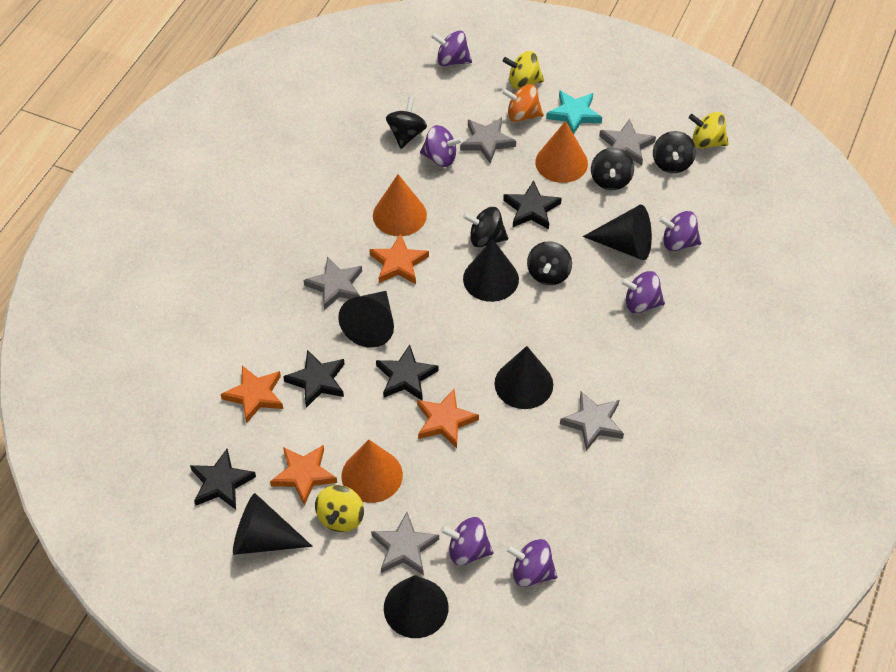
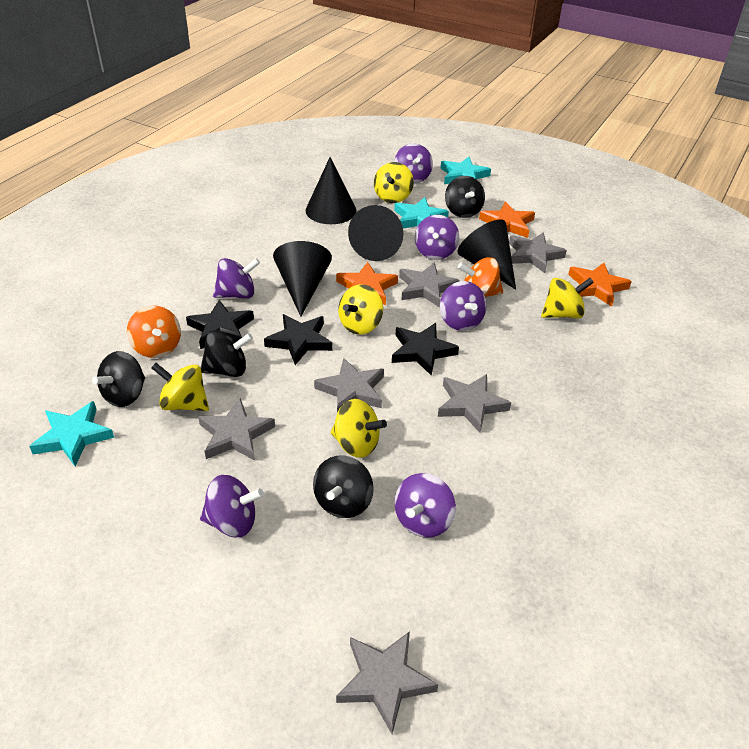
black cone: 6 -> 4
black spinning top: 5 -> 4
black star: 4 -> 3
grey star: 5 -> 6
orange cone: 3 -> 0
orange spinning top: 1 -> 2
orange star: 4 -> 3
turquoise star: 1 -> 3
yellow spinning top: 3 -> 5

